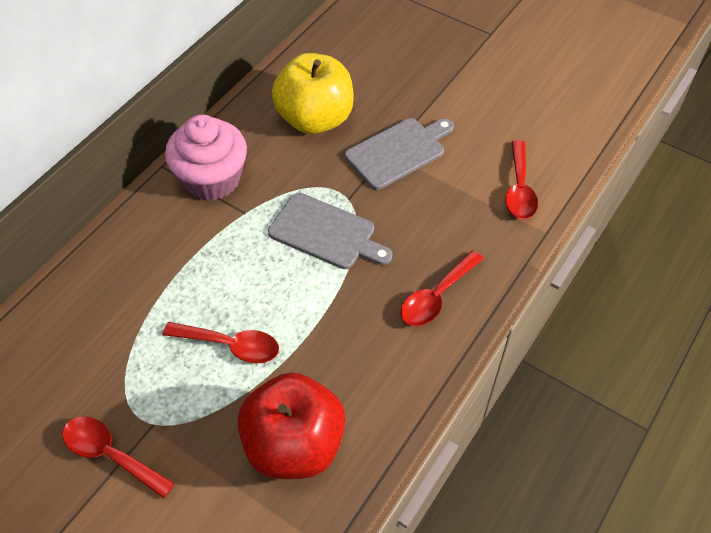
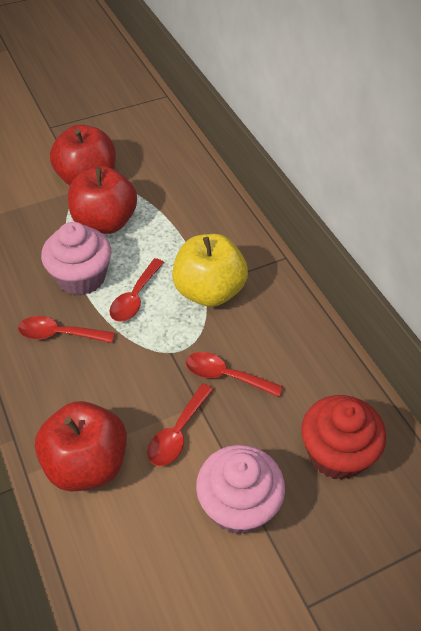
grey cutting board: 2 -> 0
pink cupcake: 1 -> 2
red apple: 1 -> 3
red cupcake: 0 -> 1

